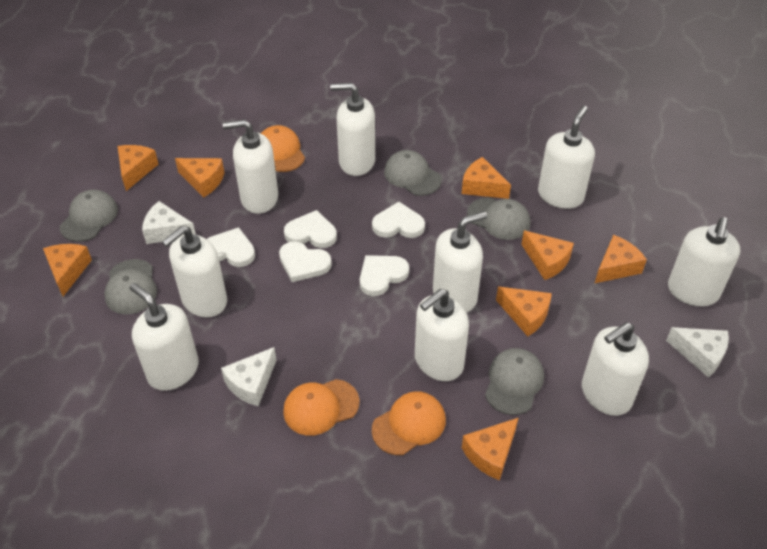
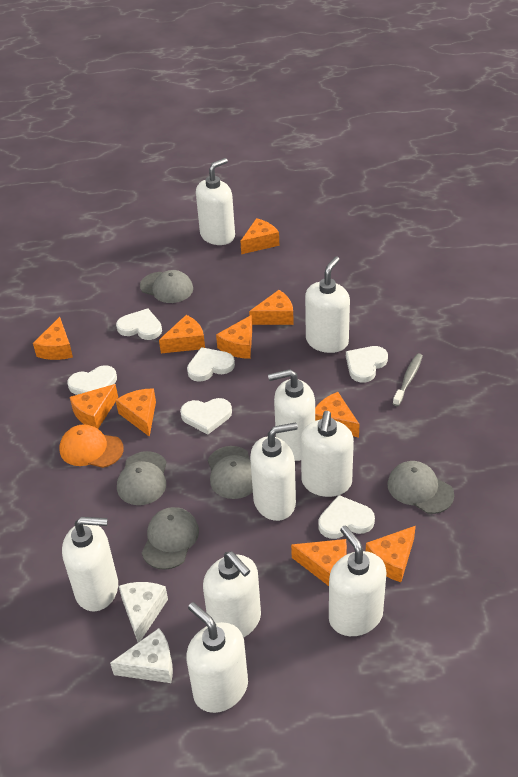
grey toothbrush: 0 -> 1
orange cap: 3 -> 1
orange cheese: 8 -> 10
white cheese: 3 -> 2
white heart: 5 -> 6

